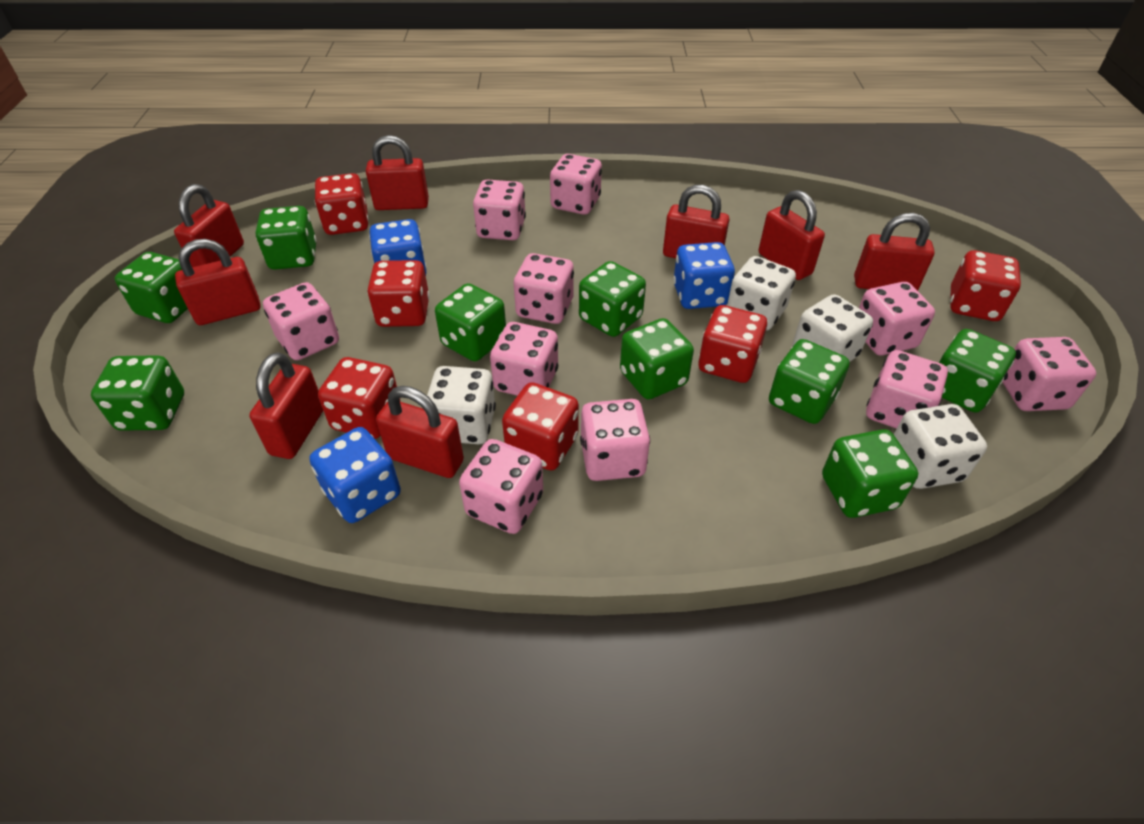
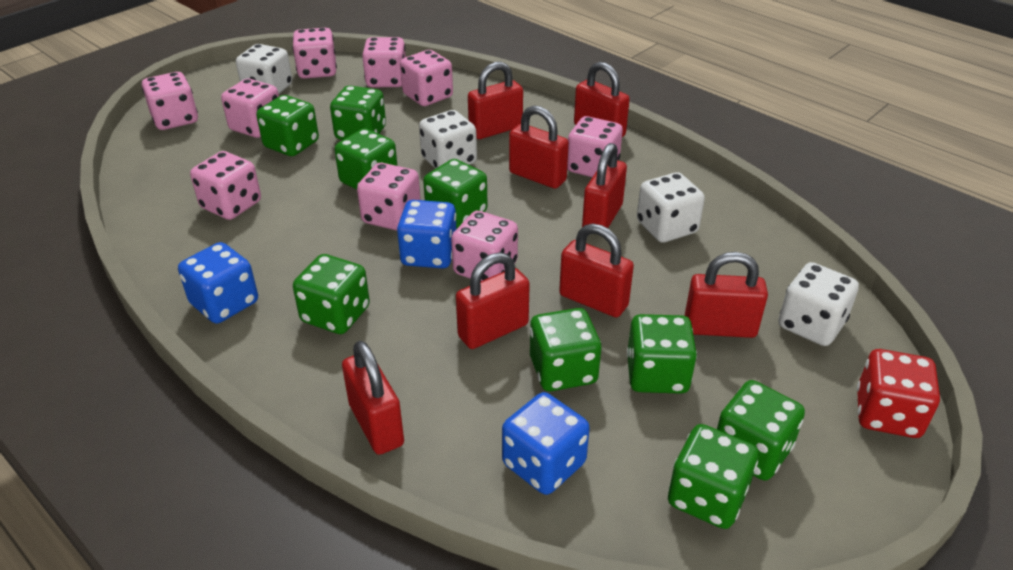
pink dice: 10 -> 9
red dice: 6 -> 1

